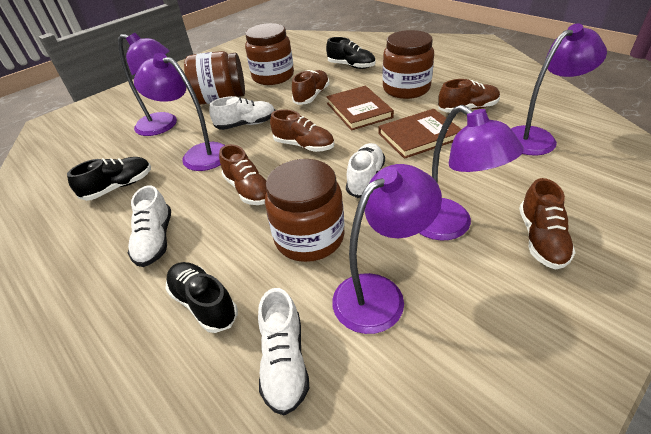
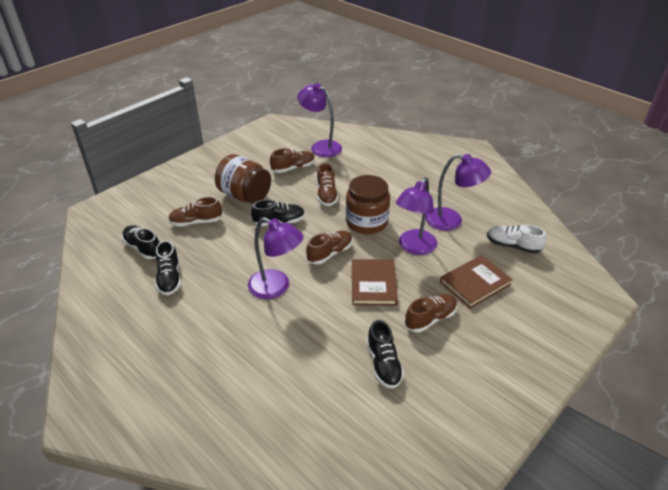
black shoe: 3 -> 4
brown jar: 4 -> 2
purple lamp: 5 -> 4
white shoe: 4 -> 1

